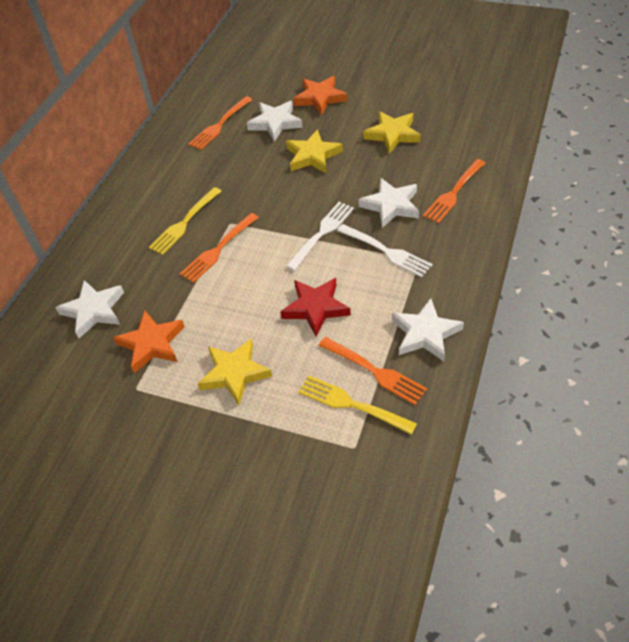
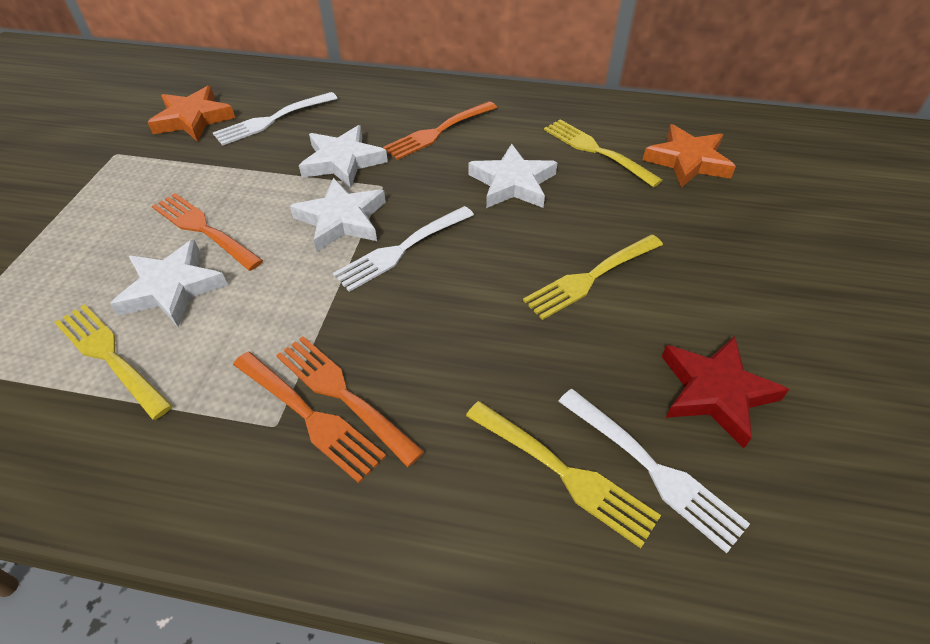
white fork: 2 -> 3
yellow fork: 2 -> 4
yellow star: 3 -> 0

